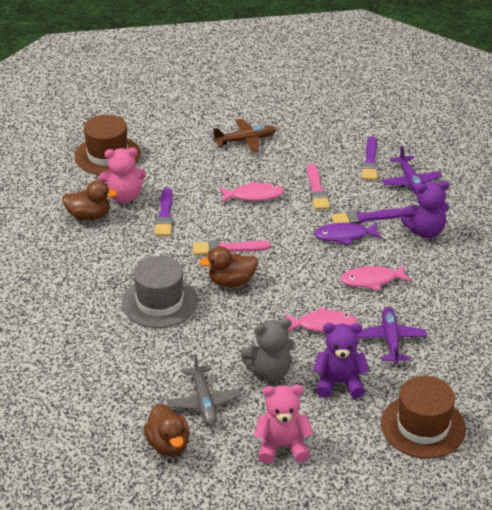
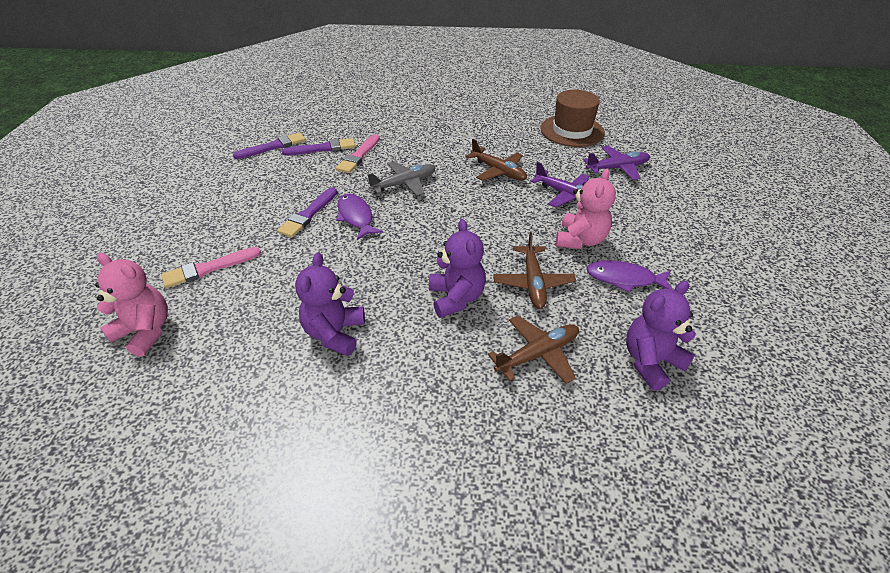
brown duck: 3 -> 0
brown hat: 2 -> 1
brown plane: 1 -> 3
grey hat: 1 -> 0
grey teddy bear: 1 -> 0
pink fish: 3 -> 0
purple fish: 1 -> 2
purple teddy bear: 2 -> 3

